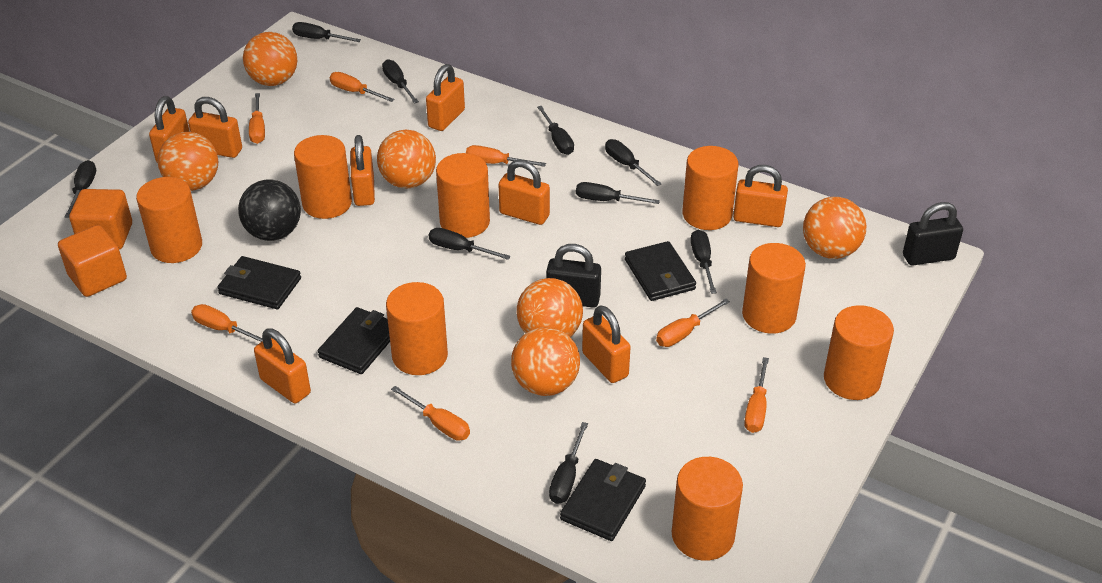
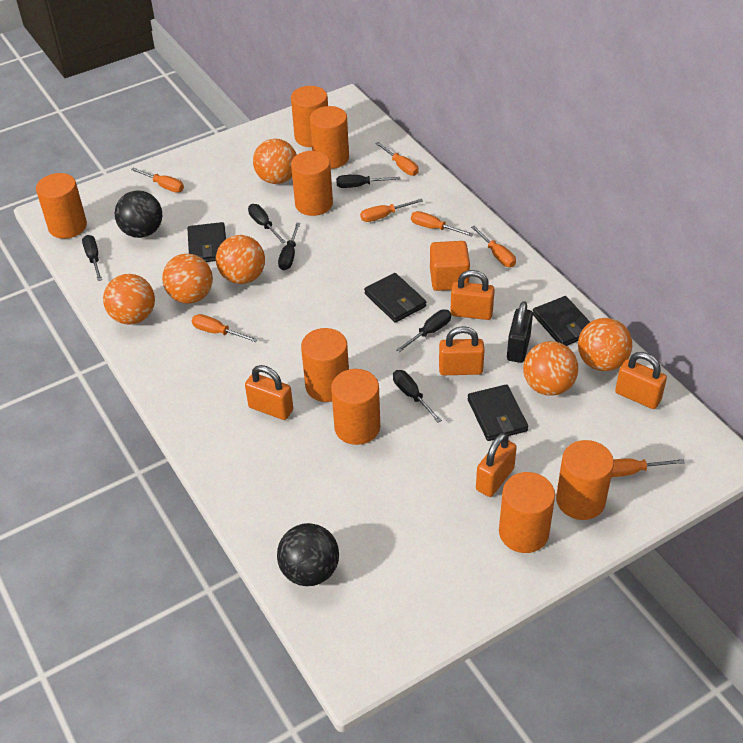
black ball: 1 -> 2
black padlock: 2 -> 1
black screwdriver: 9 -> 6
orange cube: 2 -> 1
orange padlock: 8 -> 5

